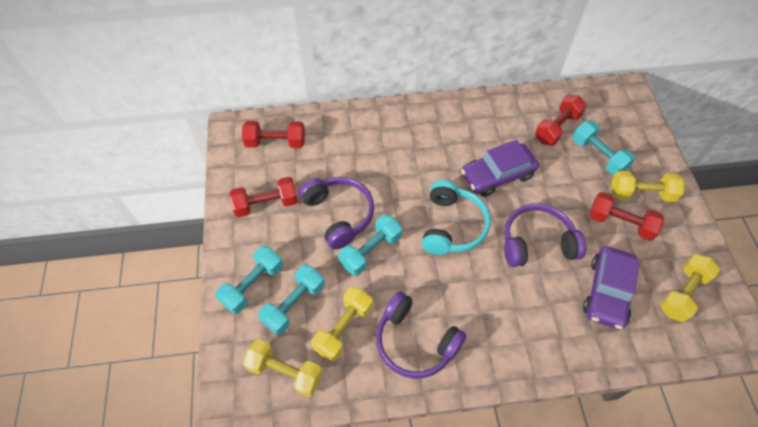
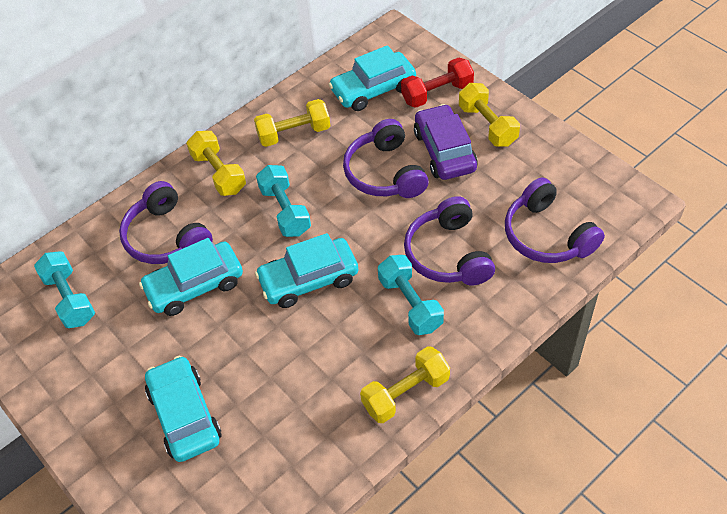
purple car: 2 -> 1
purple headphones: 3 -> 4
red dumbbell: 4 -> 1
turquoise car: 0 -> 4
turquoise dumbbell: 4 -> 3
turquoise headphones: 1 -> 0

